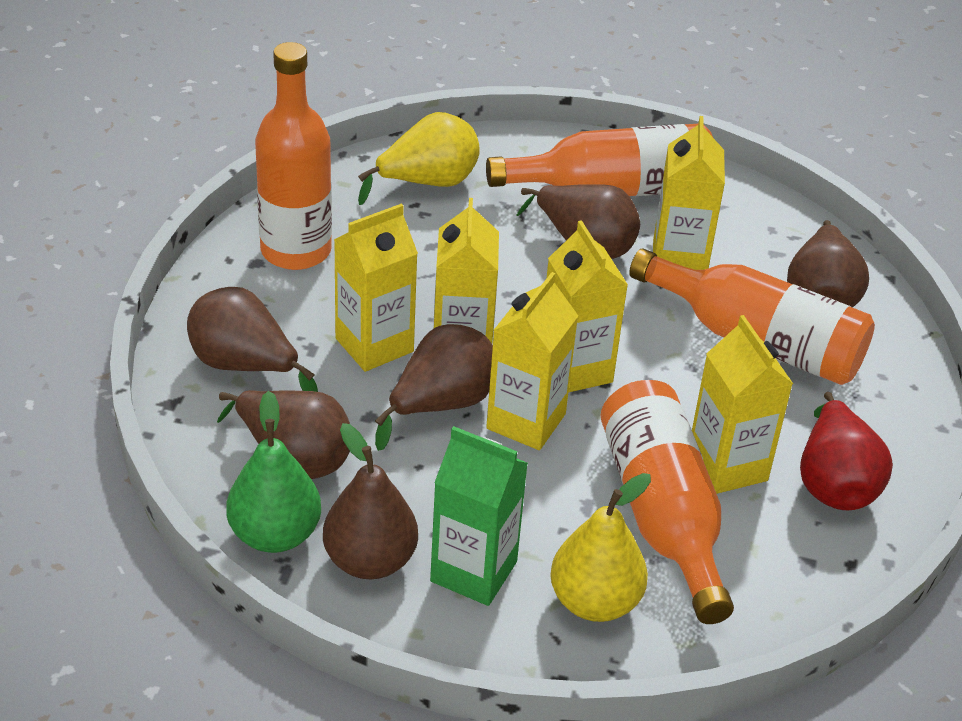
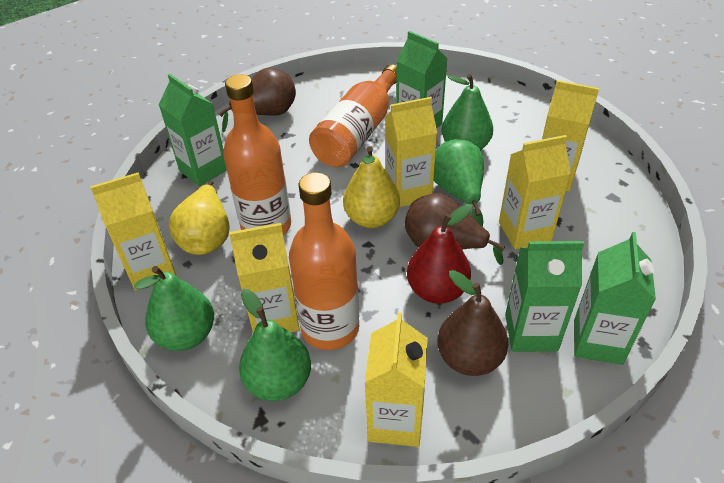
brown pear: 6 -> 3
green carton: 1 -> 4
green pear: 1 -> 4
orange bottle: 4 -> 3

